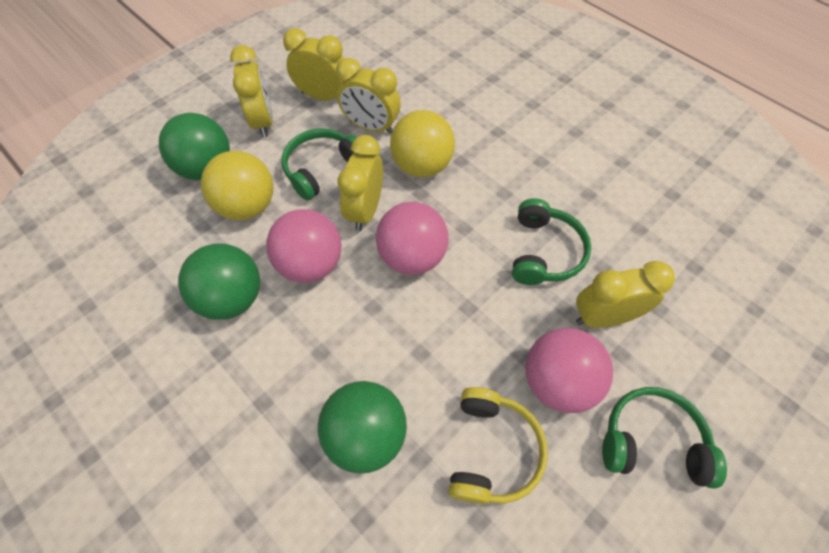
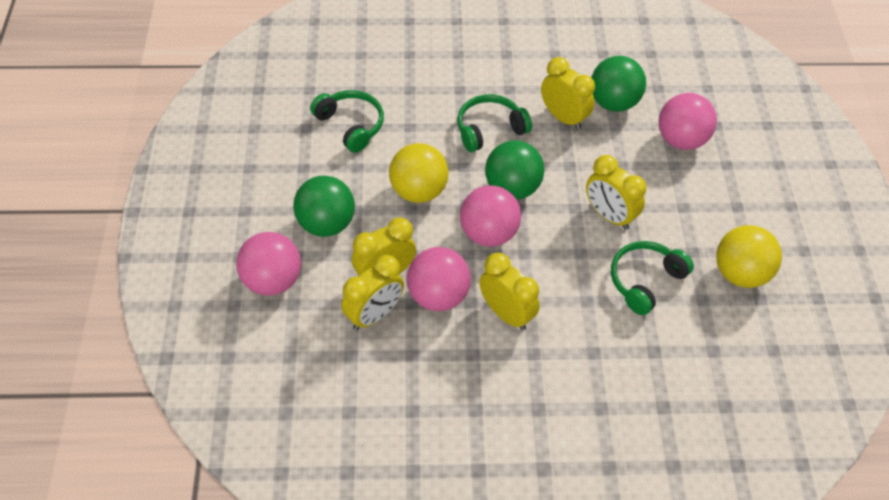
pink ball: 3 -> 4
yellow headphones: 1 -> 0

